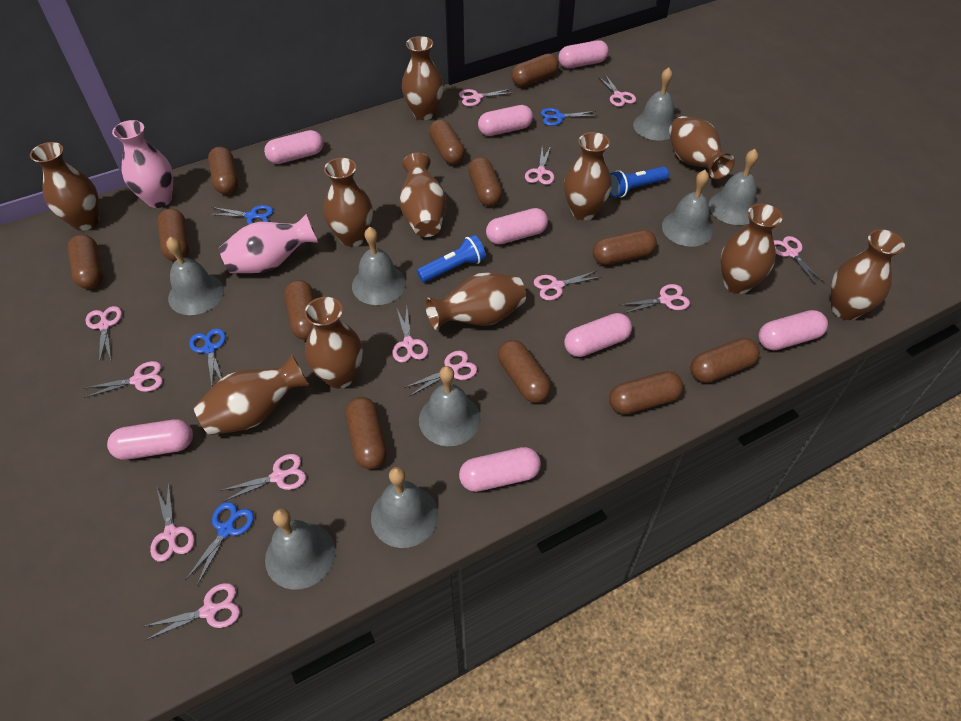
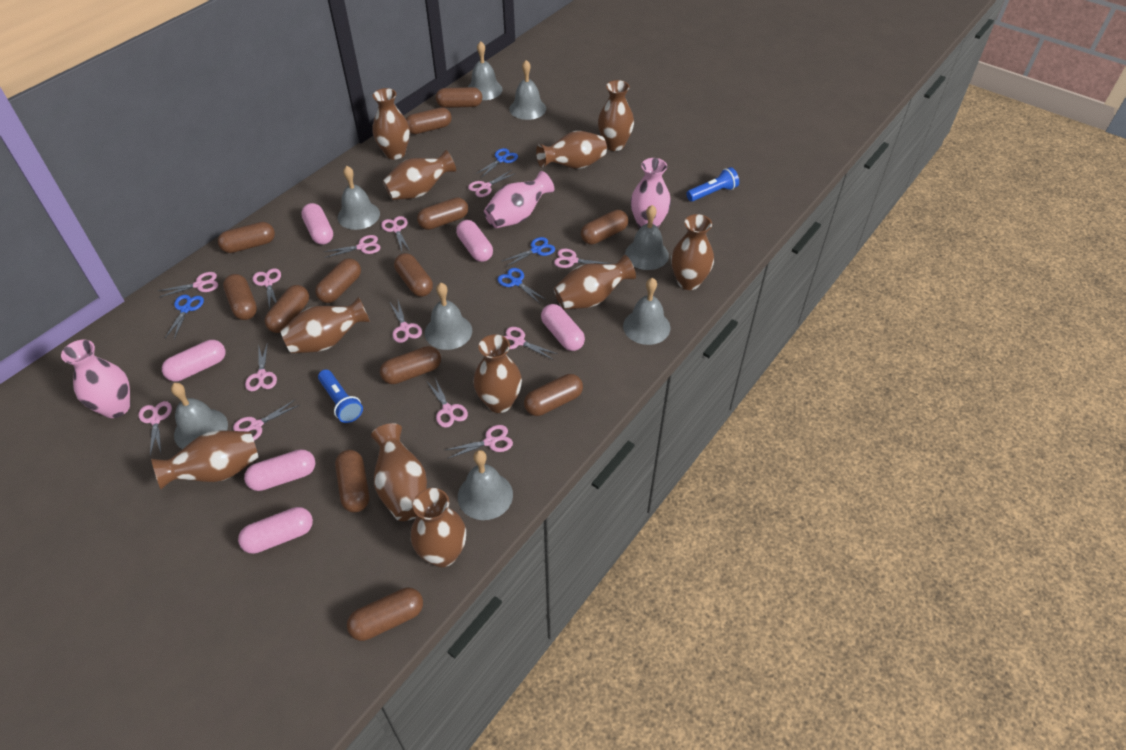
brown capsule: 12 -> 13
pink capsule: 8 -> 6
pink vase: 2 -> 3

